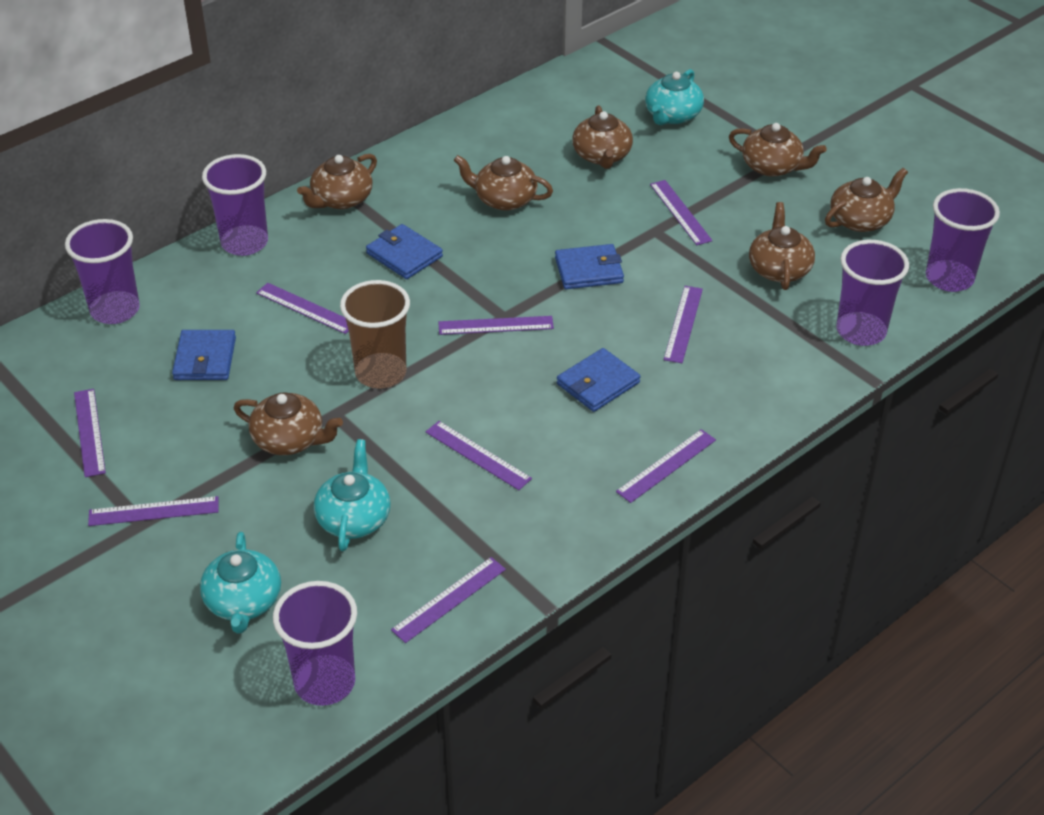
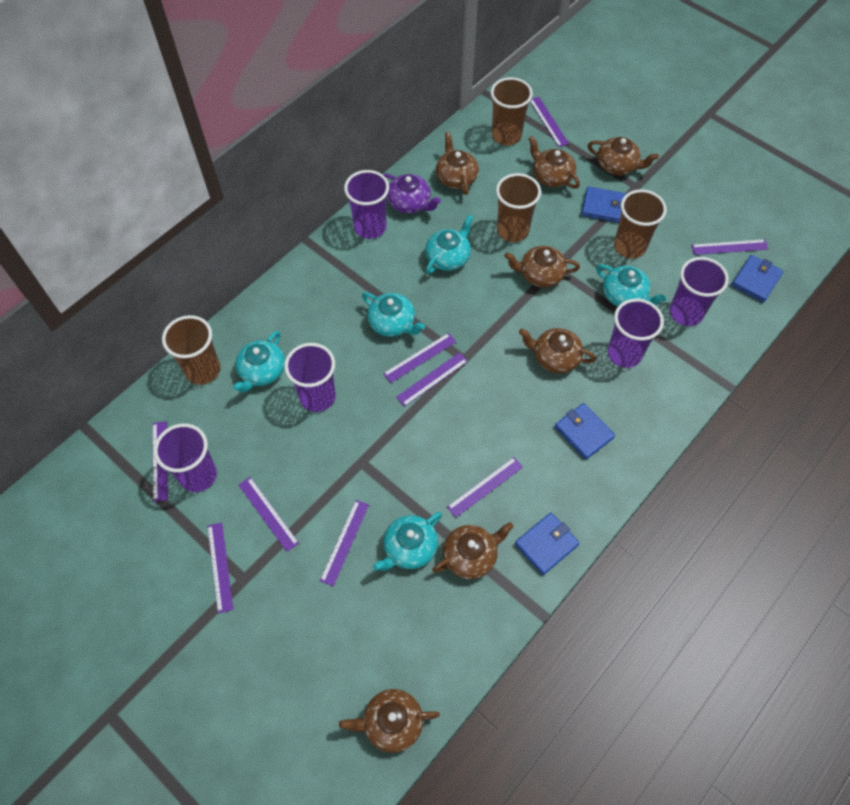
brown cup: 1 -> 4
purple teapot: 0 -> 1
turquoise teapot: 3 -> 5

